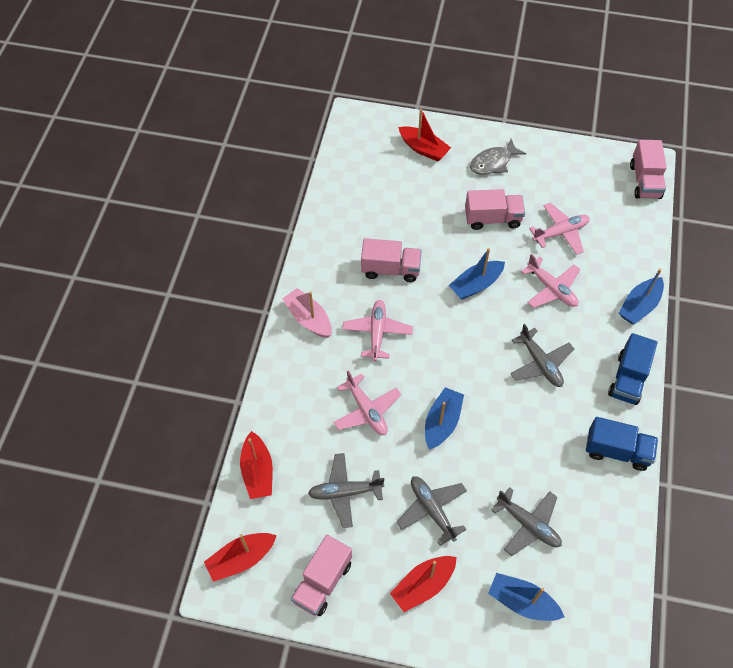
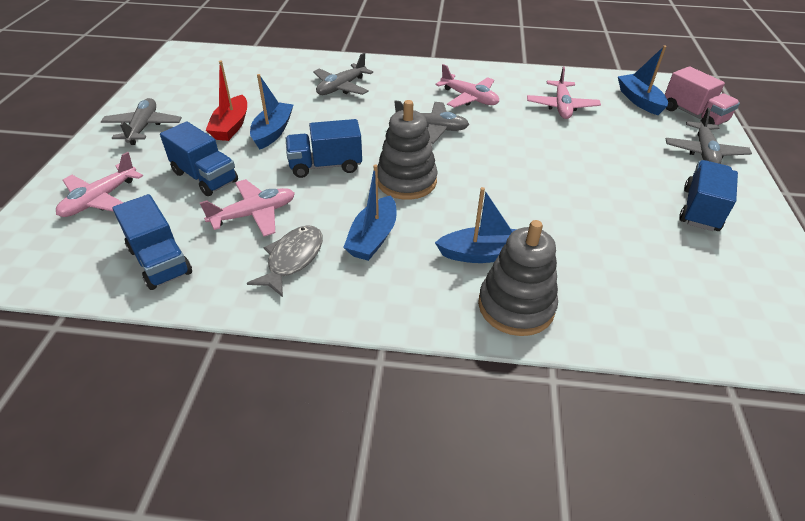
blue truck: 2 -> 4
grey stacking toy: 0 -> 2
pink boat: 1 -> 0
pink truck: 4 -> 1
red boat: 4 -> 1

